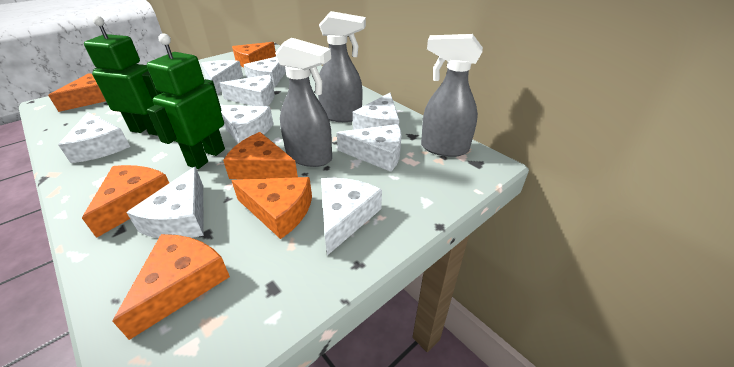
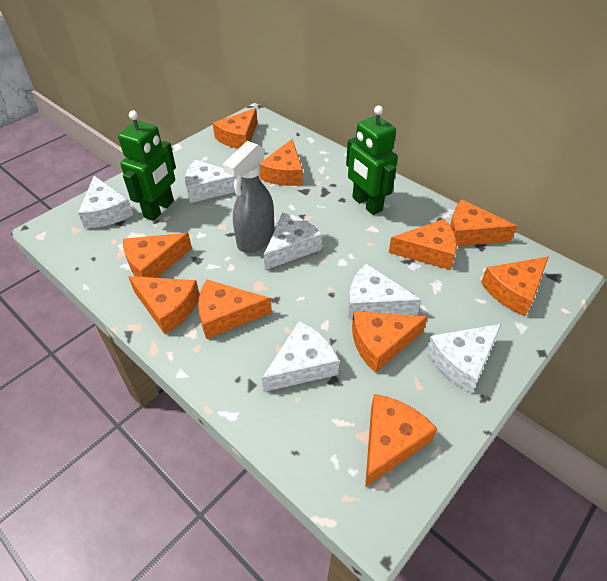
grey spray bottle: 3 -> 1
orange cheese: 6 -> 10
white cheese: 9 -> 6

